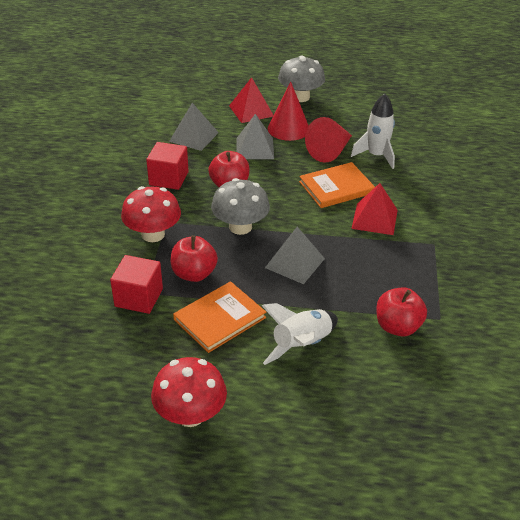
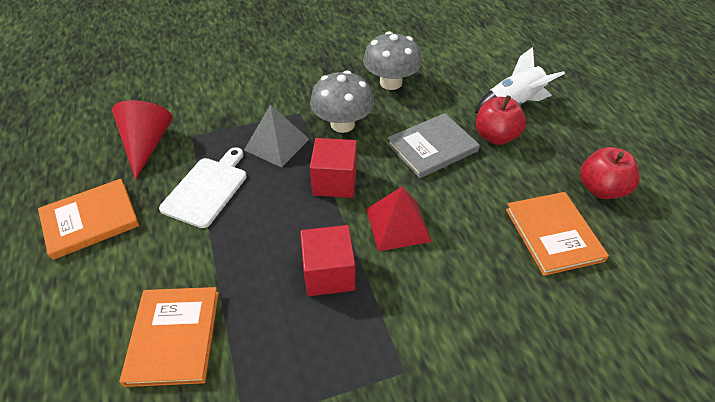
grey book: 0 -> 1
grey pyramid: 3 -> 1
orange book: 2 -> 3
red apple: 3 -> 2
red cone: 2 -> 1
red mushroom: 2 -> 0
red pyramid: 2 -> 1
white cutting board: 0 -> 1
white rocket: 2 -> 1

